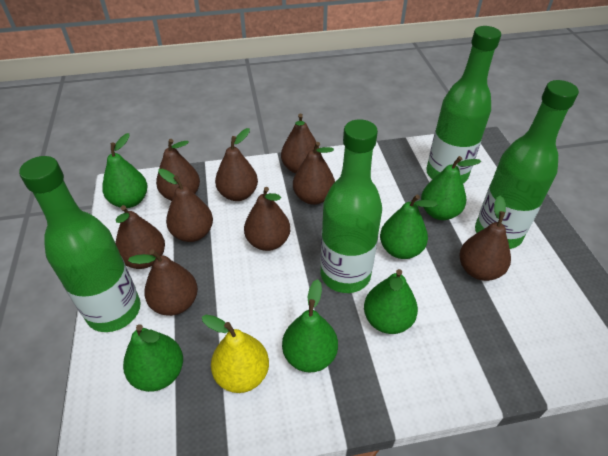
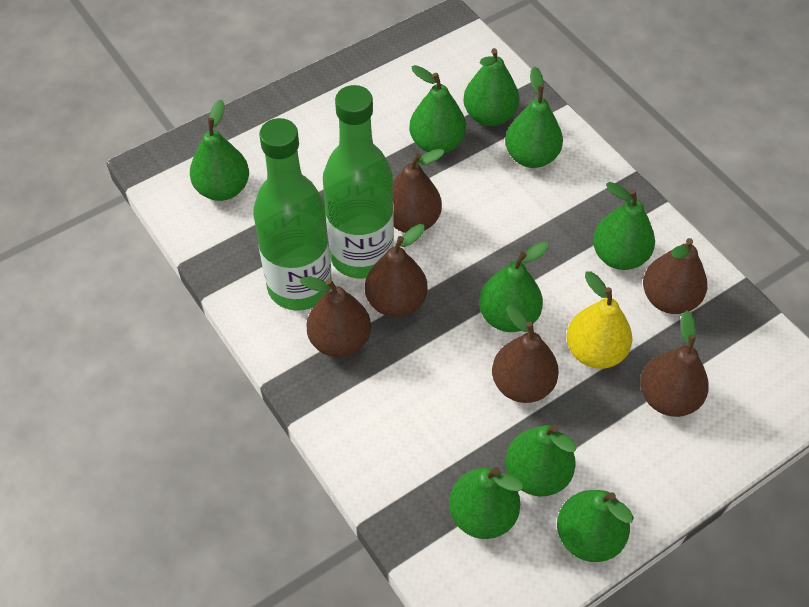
brown pear: 9 -> 6
green bottle: 4 -> 2
green pear: 6 -> 9

